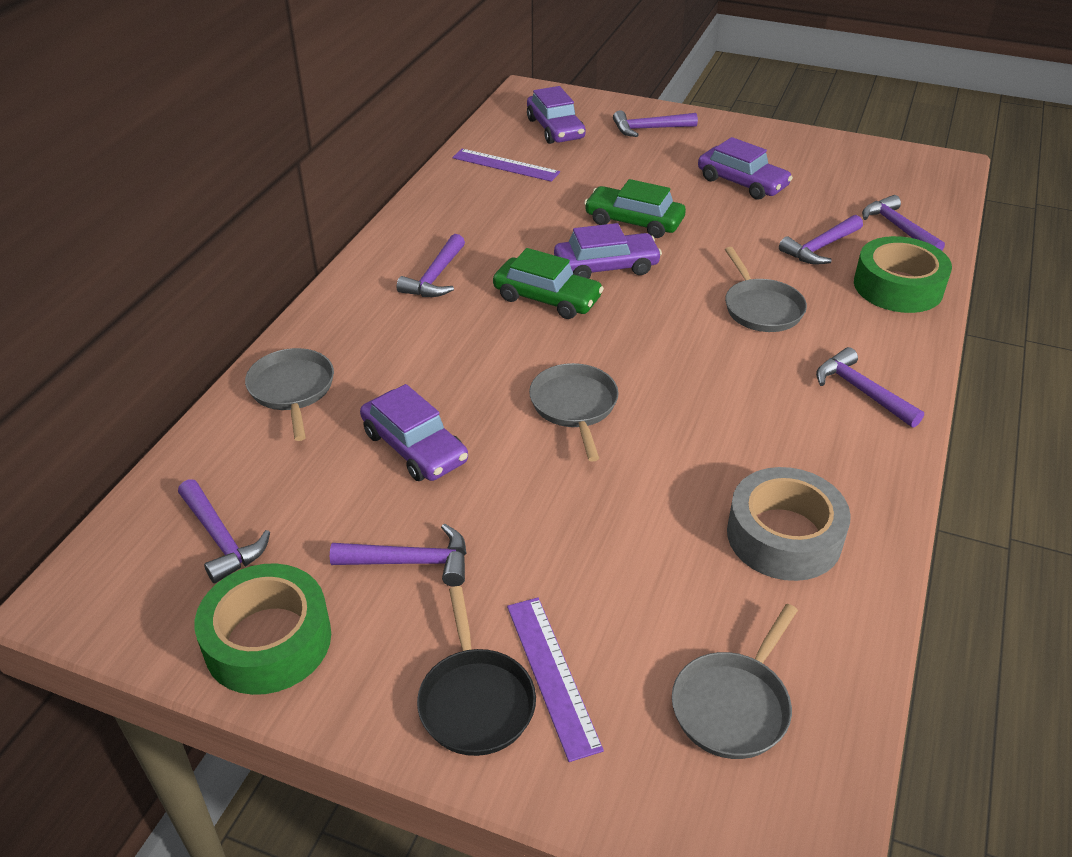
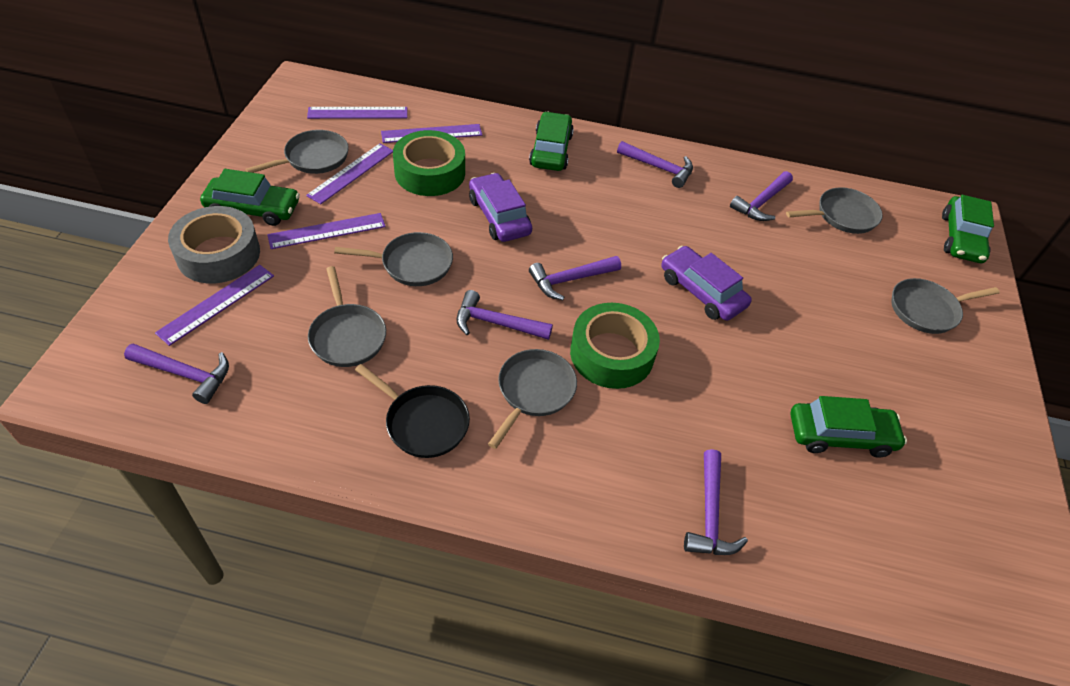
green car: 2 -> 4
grey pan: 4 -> 6
purple car: 4 -> 2
purple hammer: 7 -> 6
purple ruler: 2 -> 5

